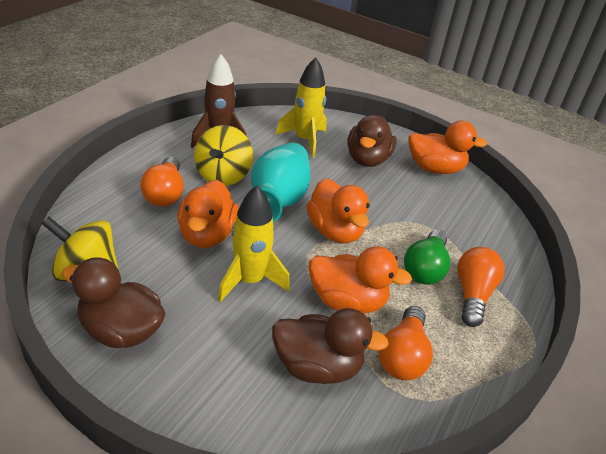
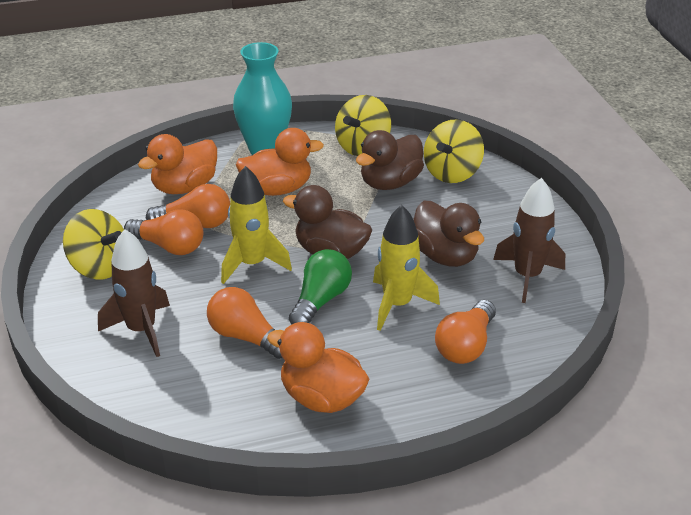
brown rocket: 1 -> 2
orange duck: 4 -> 3
orange light bulb: 3 -> 4
yellow spinning top: 2 -> 3

